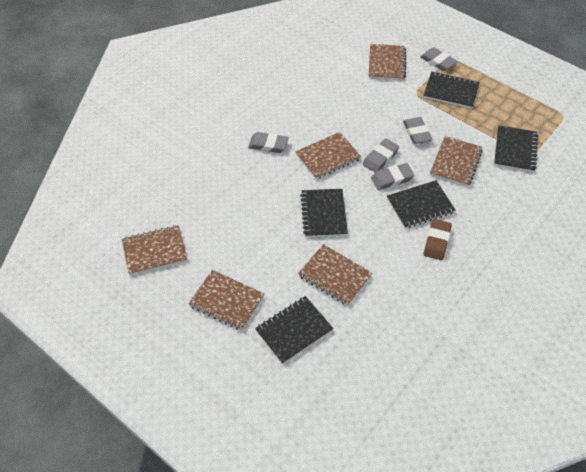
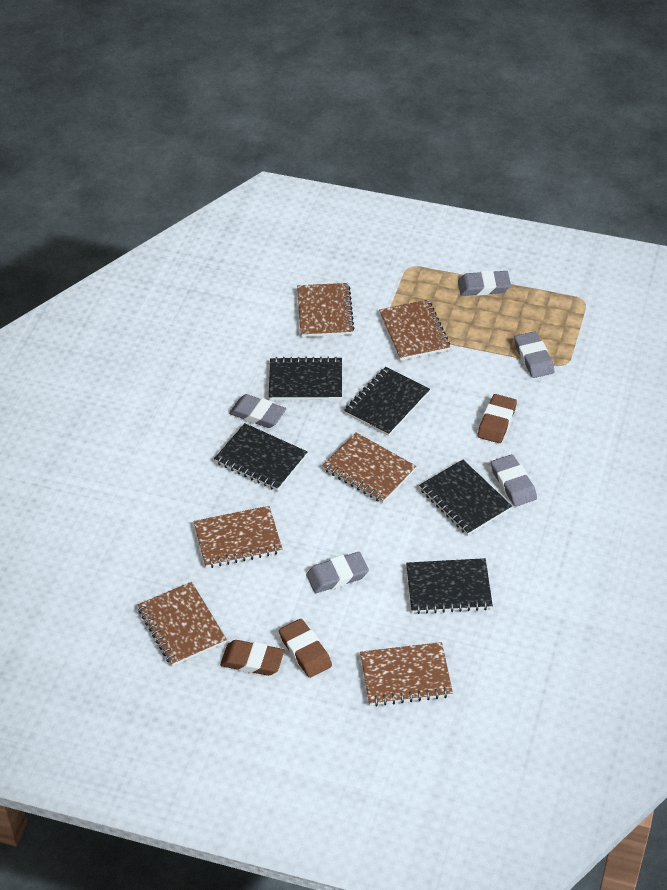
brown eraser: 1 -> 3

